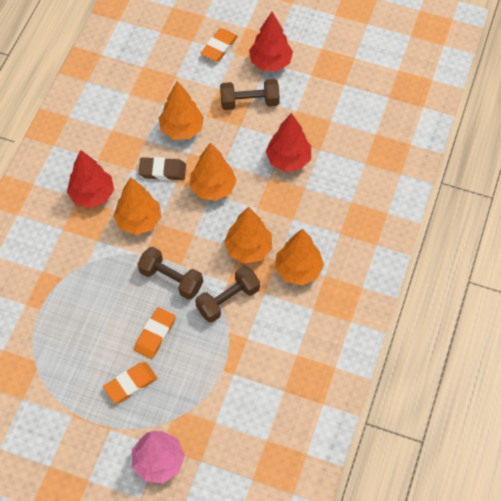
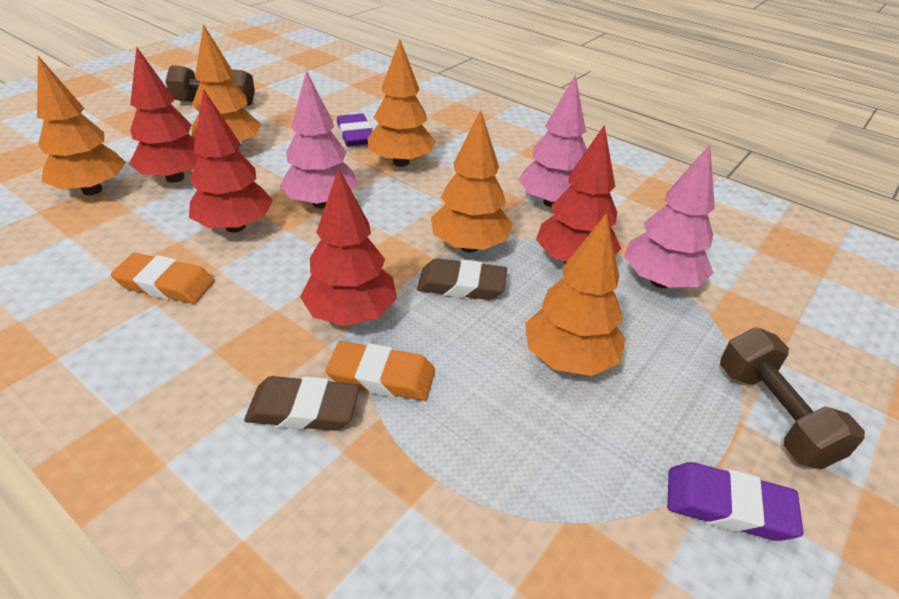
brown dumbbell: 3 -> 2
brown eraser: 1 -> 2
orange eraser: 3 -> 2
pink tree: 1 -> 3
purple eraser: 0 -> 2
red tree: 3 -> 4

